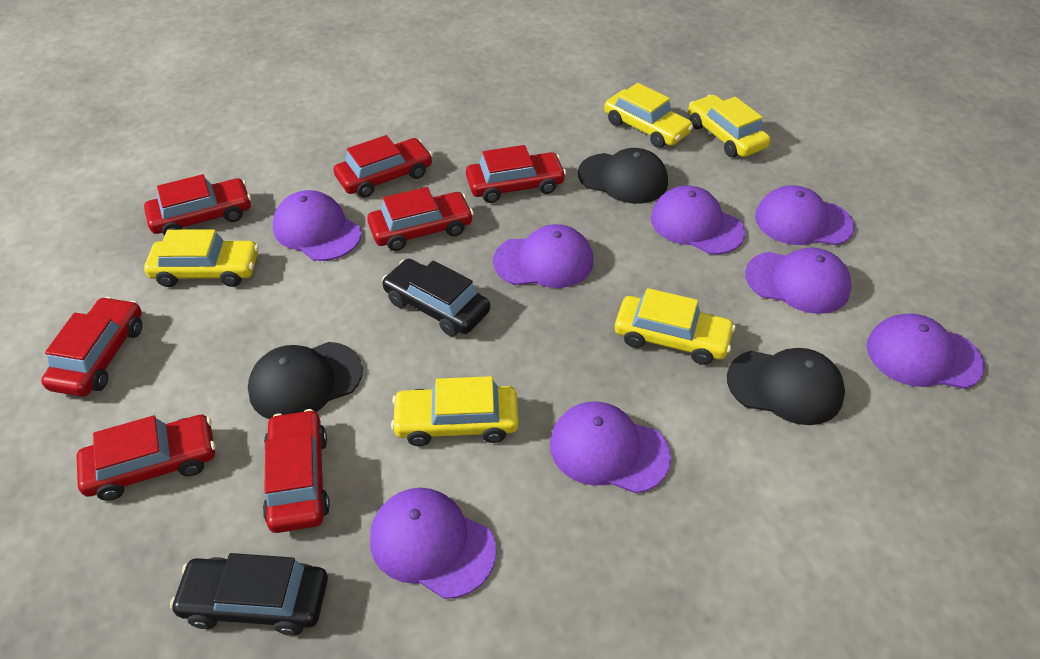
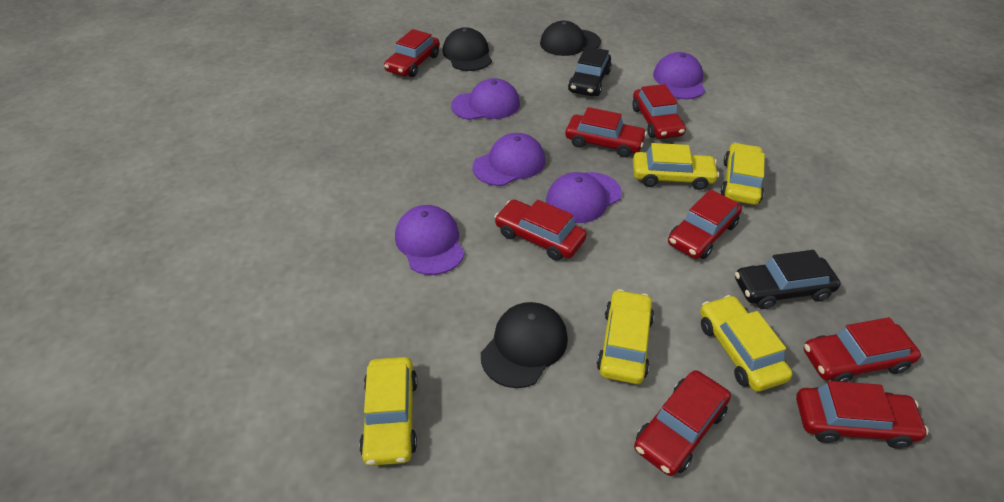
purple cap: 8 -> 5
red car: 7 -> 8

